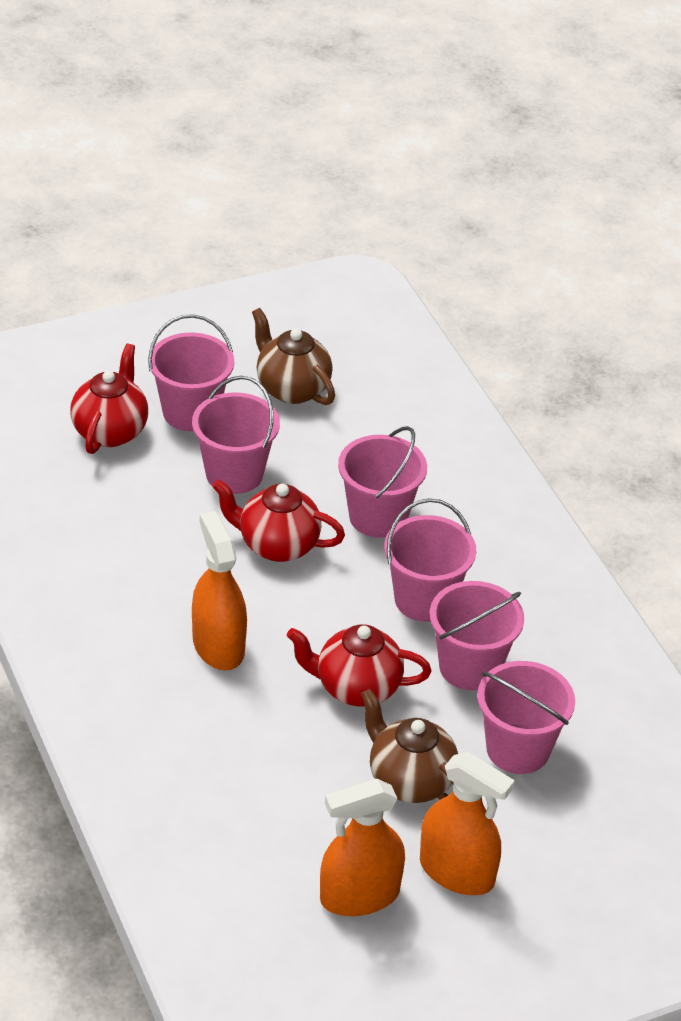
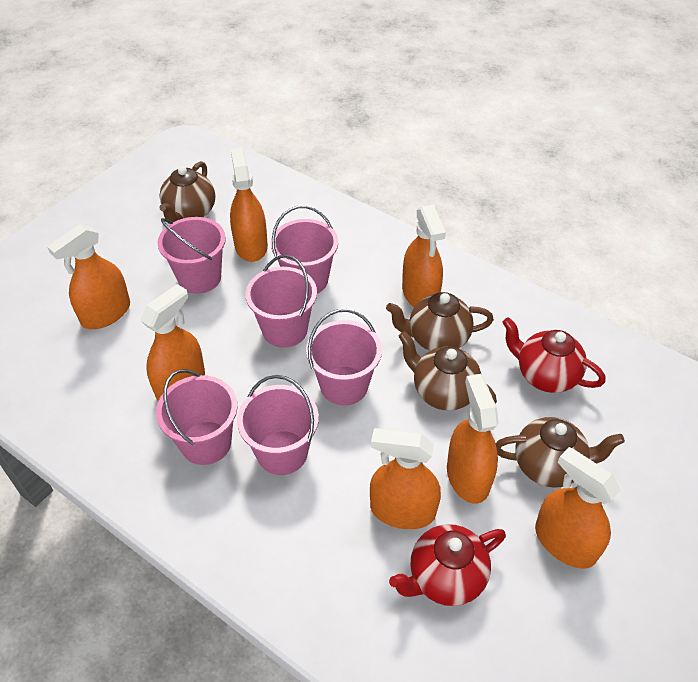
brown teapot: 2 -> 4
orange spray bottle: 3 -> 7
red teapot: 3 -> 2

